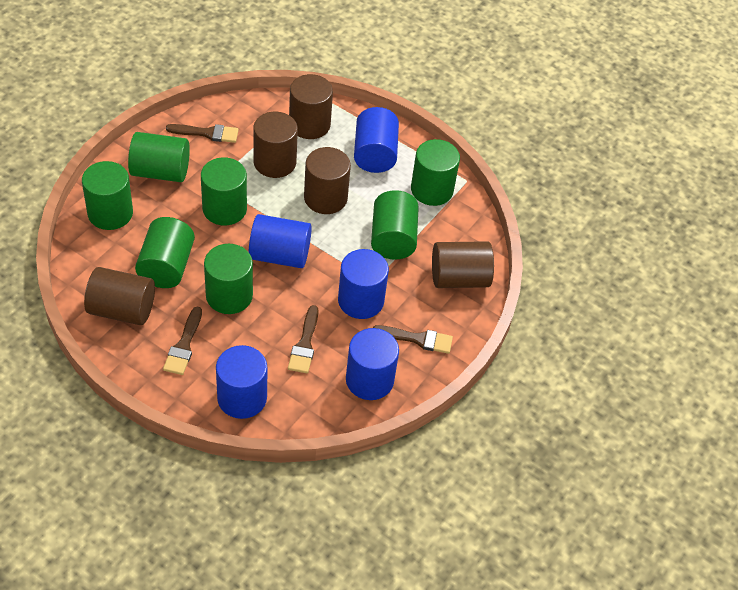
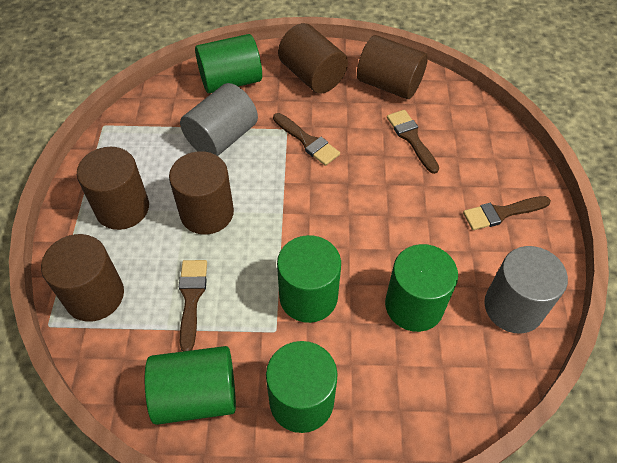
blue cylinder: 5 -> 0
green cylinder: 7 -> 5
grey cylinder: 0 -> 2

